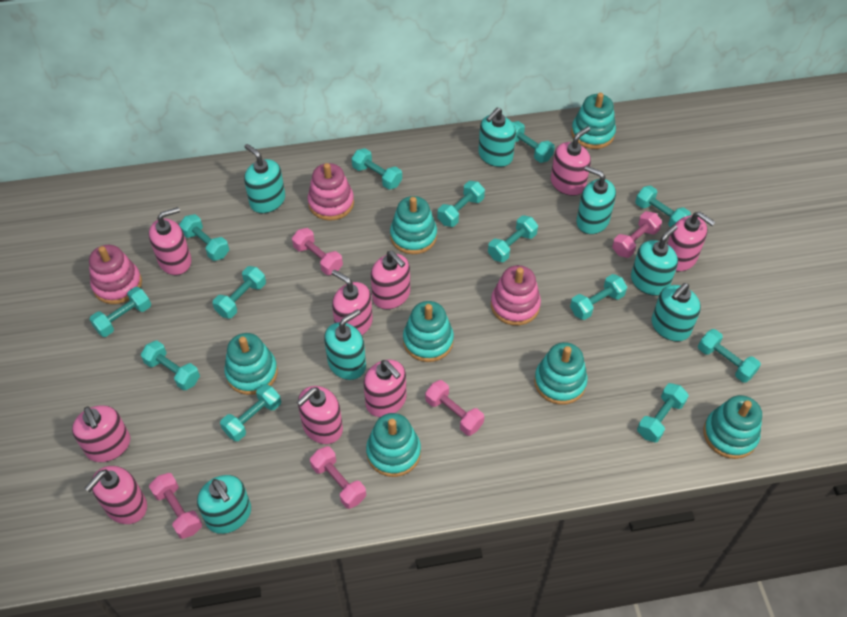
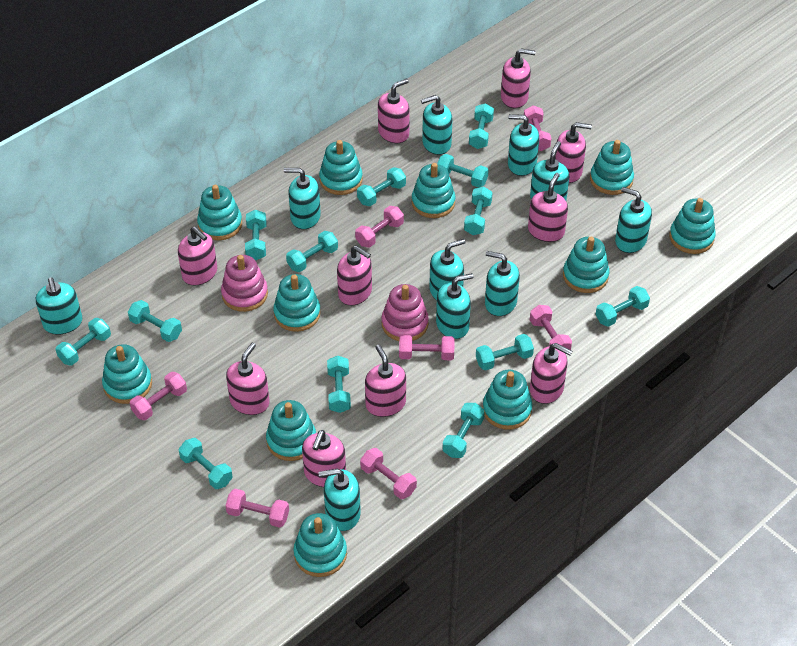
pink dumbbell: 5 -> 7
pink soap dispenser: 9 -> 10
pink stacking toy: 3 -> 2
turquoise soap dispenser: 7 -> 10
turquoise stacking toy: 7 -> 11

